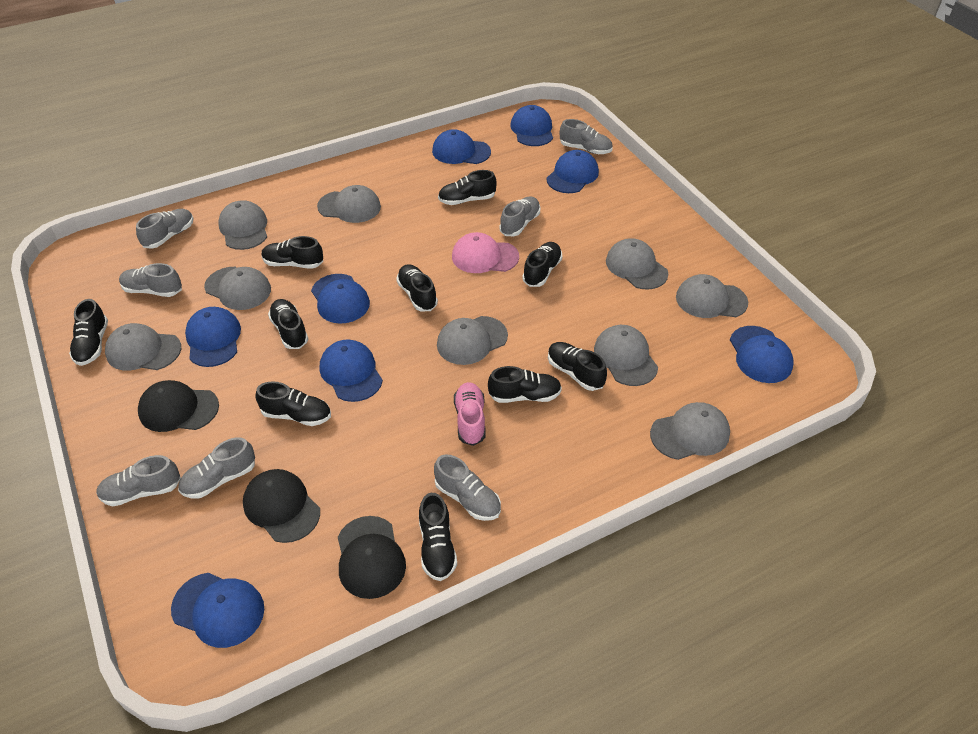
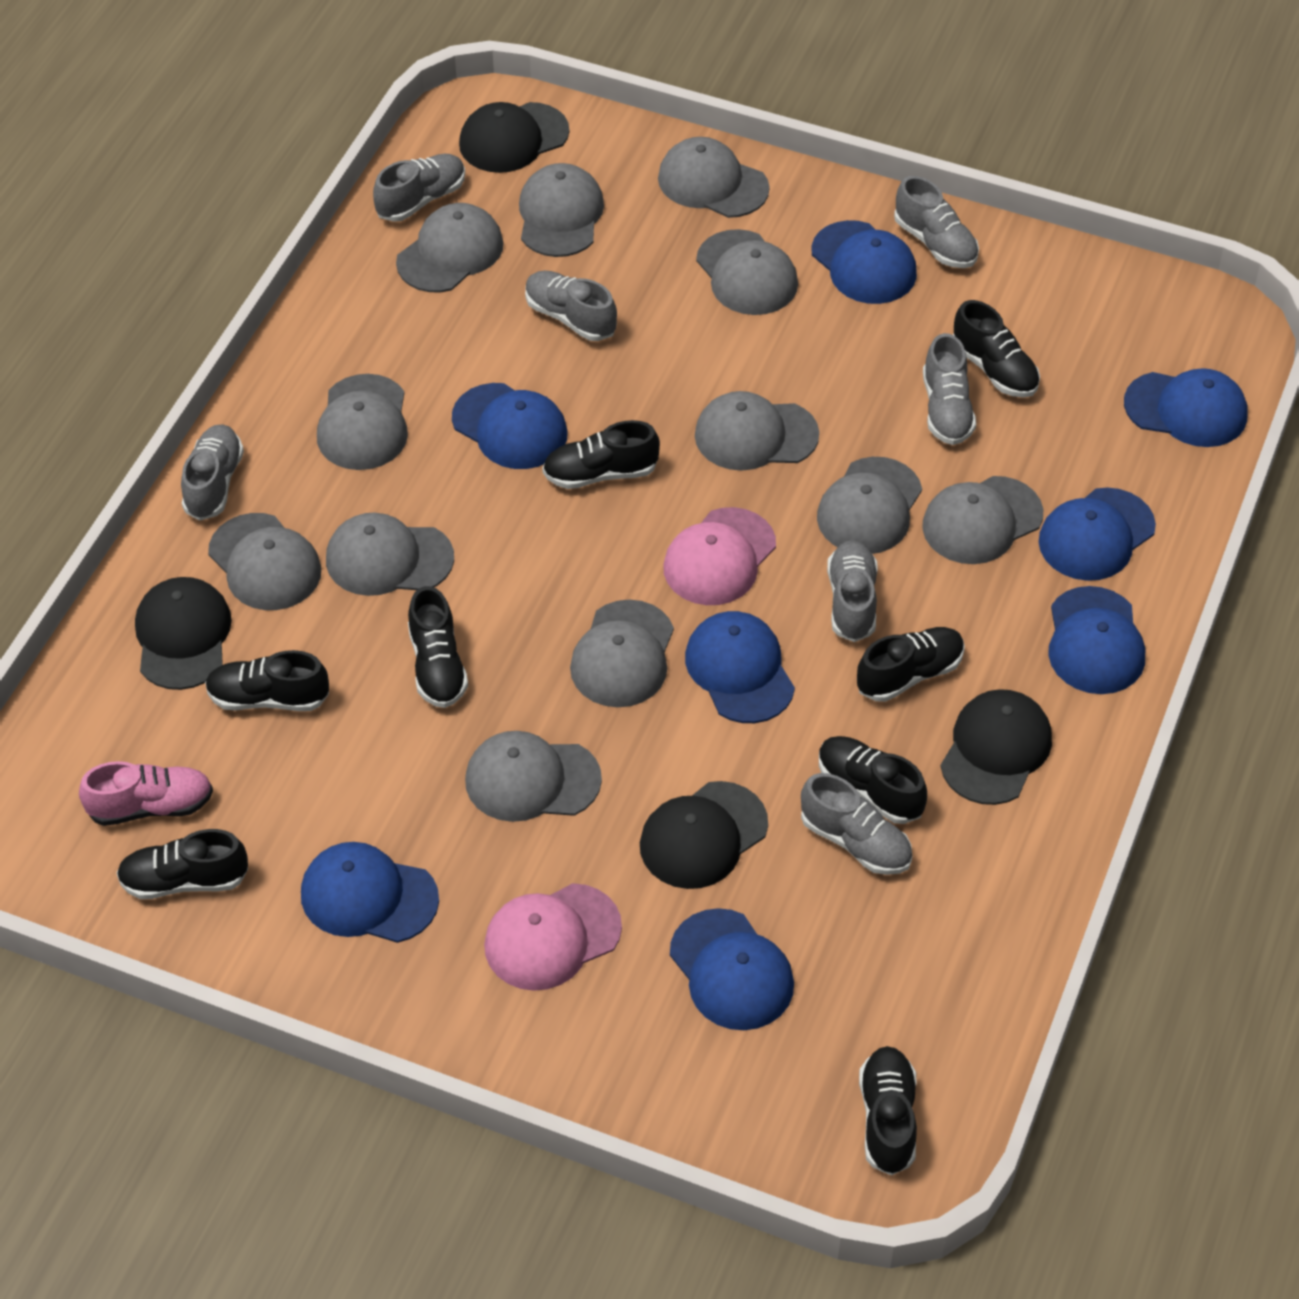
black cap: 3 -> 4
black shoe: 10 -> 8
grey cap: 9 -> 12
pink cap: 1 -> 2

